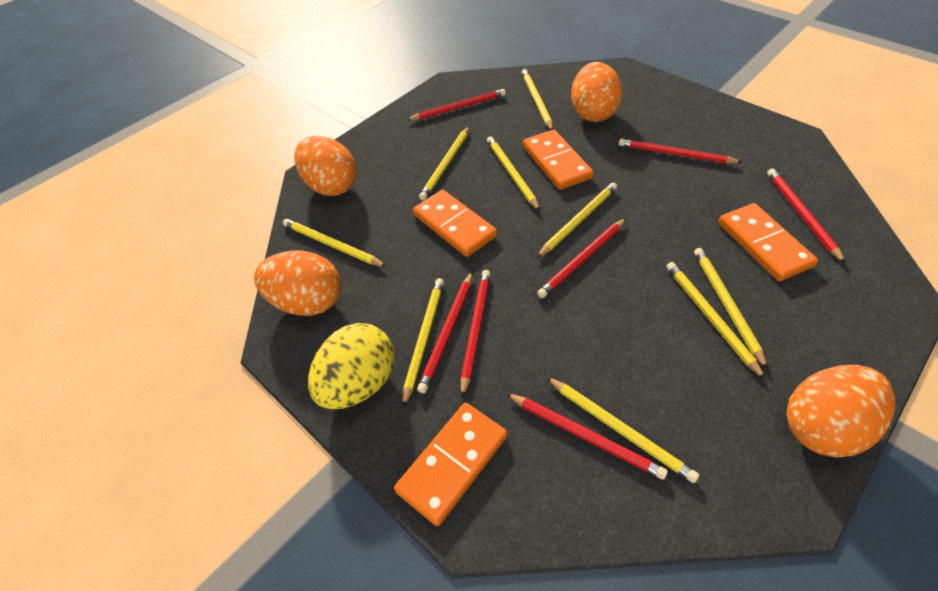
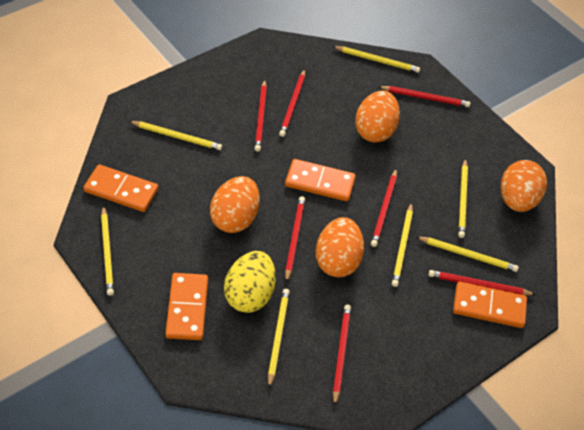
yellow pencil: 9 -> 7

